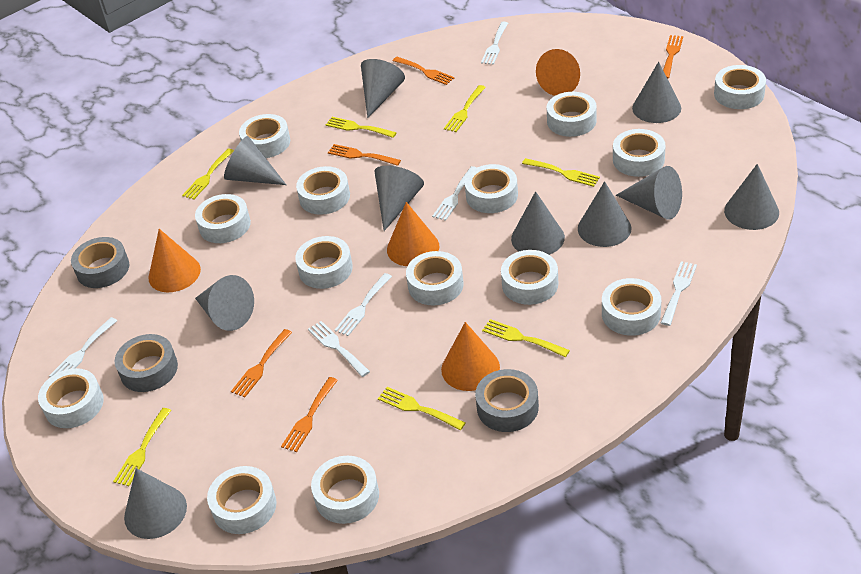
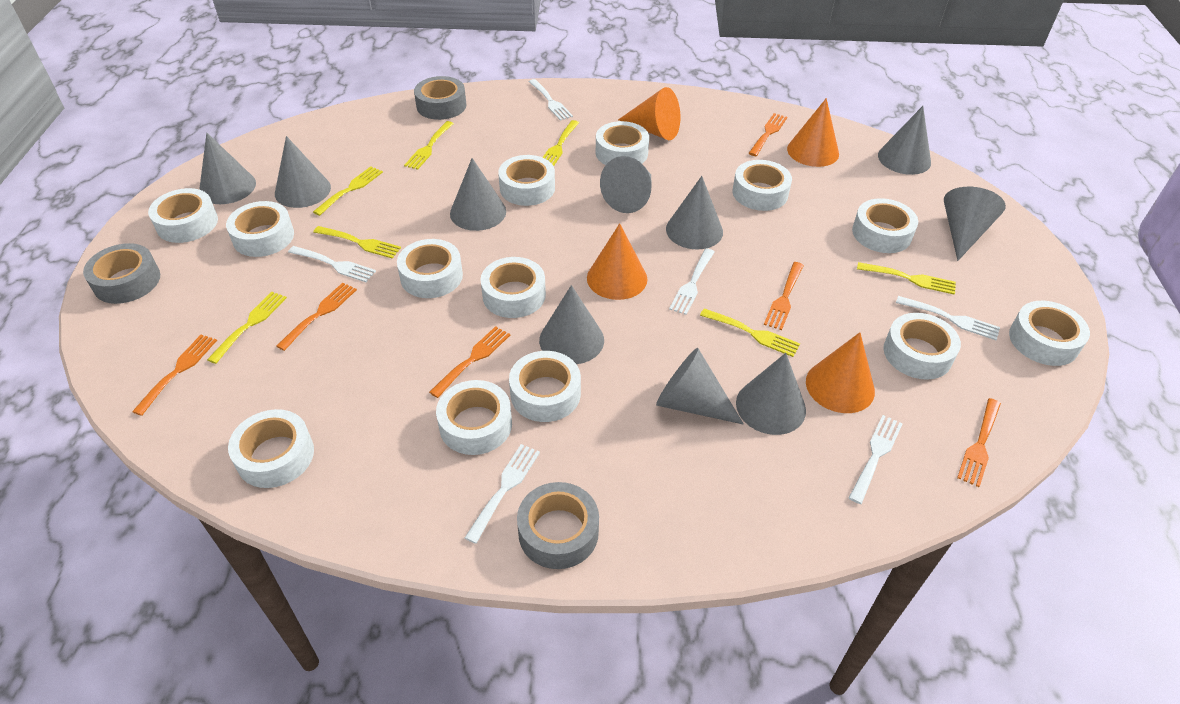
orange fork: 5 -> 6
white tape: 14 -> 13

